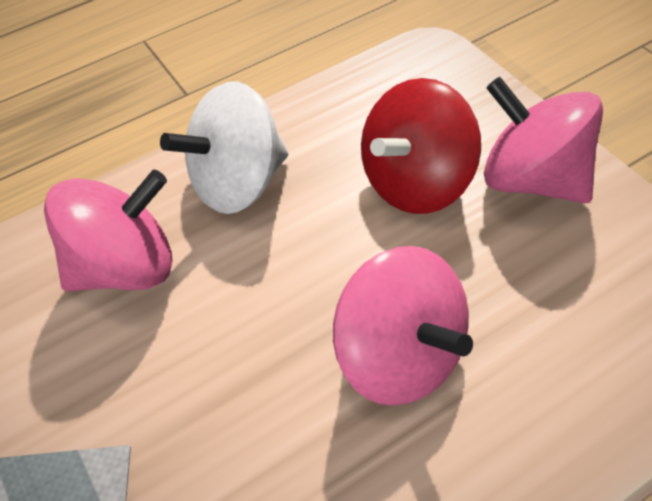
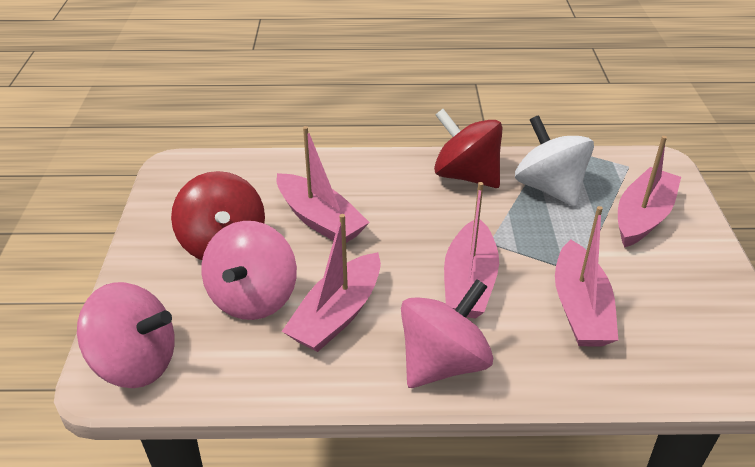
pink boat: 0 -> 5
red spinning top: 1 -> 2

